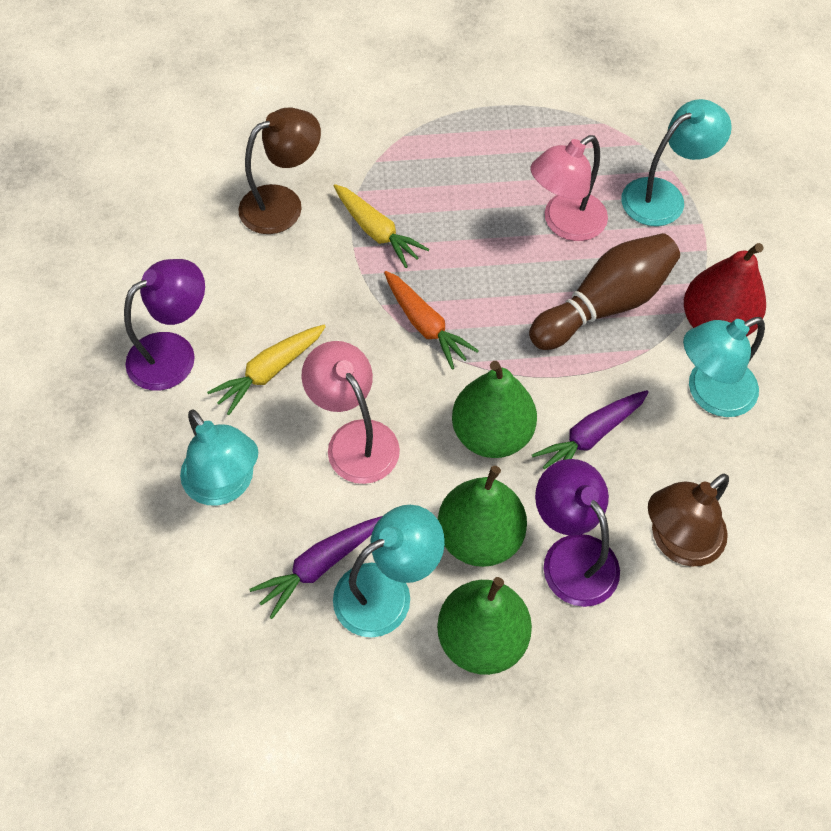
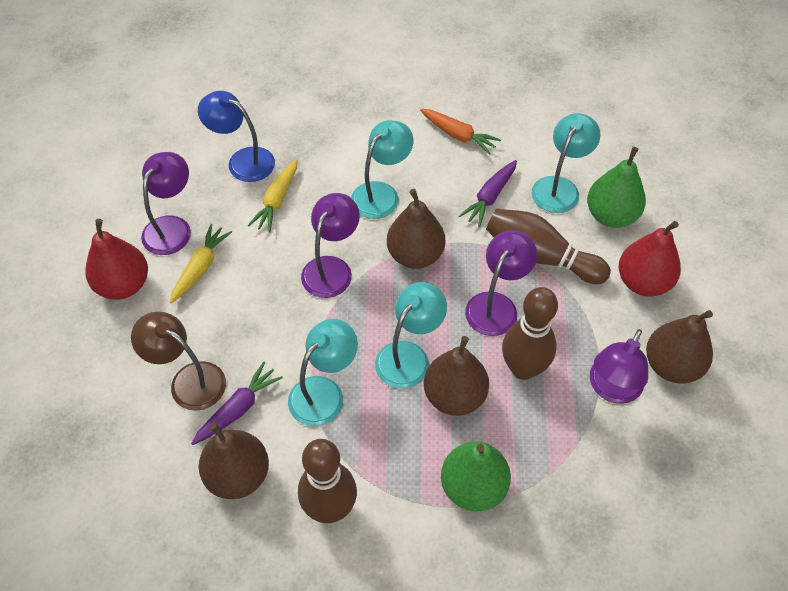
blue lamp: 0 -> 1
brown bowling pin: 1 -> 3
brown lamp: 2 -> 1
brown pear: 0 -> 4
green pear: 3 -> 2
pink lamp: 2 -> 0
purple lamp: 2 -> 4
red pear: 1 -> 2

